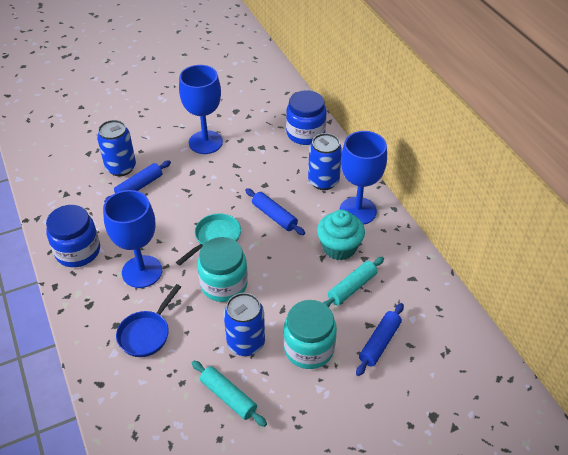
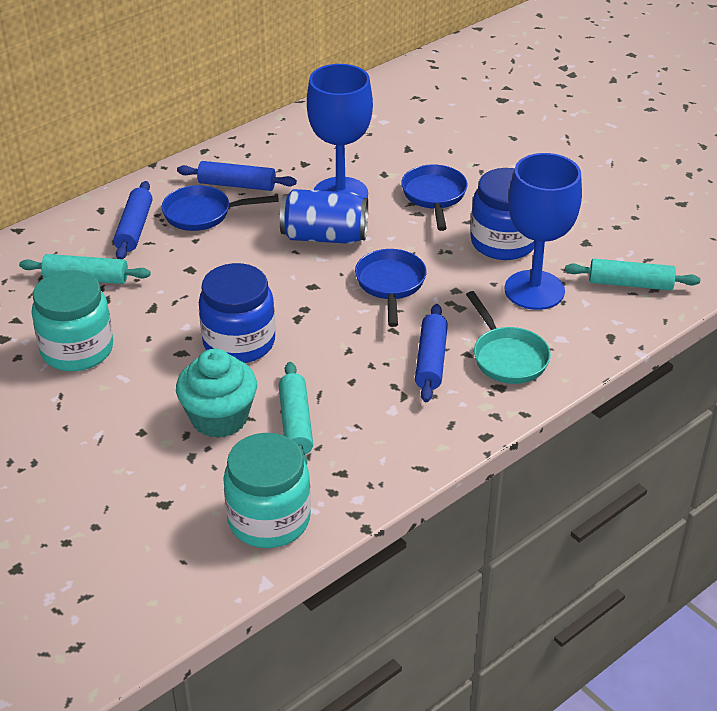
blue can: 3 -> 1
blue goblet: 3 -> 2
blue pan: 1 -> 3
turquoise rolling pin: 2 -> 3

